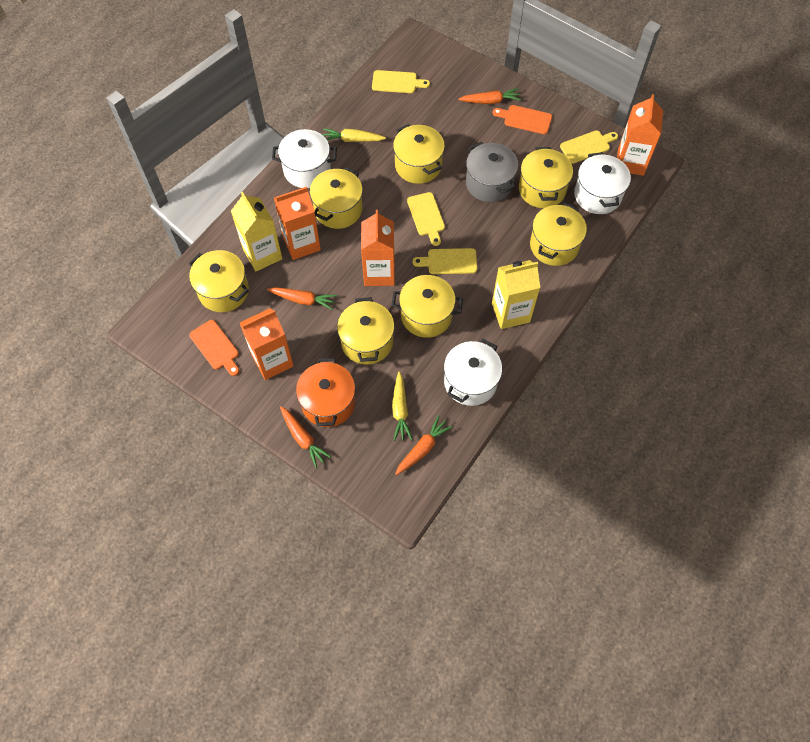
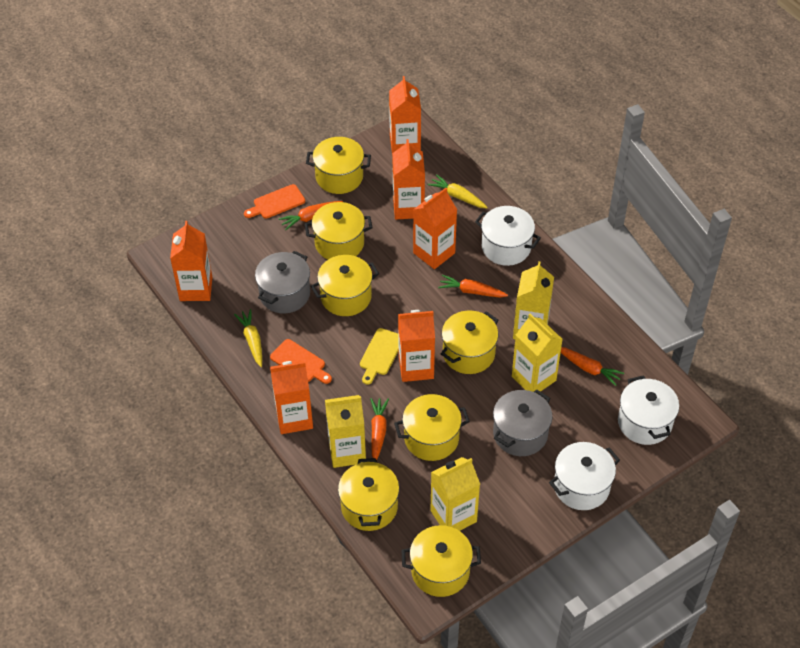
grey pot: 1 -> 2
orange carton: 4 -> 6
orange pot: 1 -> 0
yellow carton: 2 -> 4
yellow cutting board: 4 -> 1

